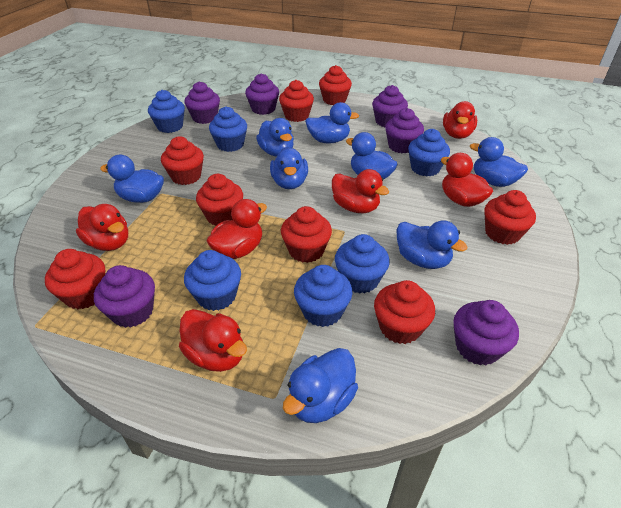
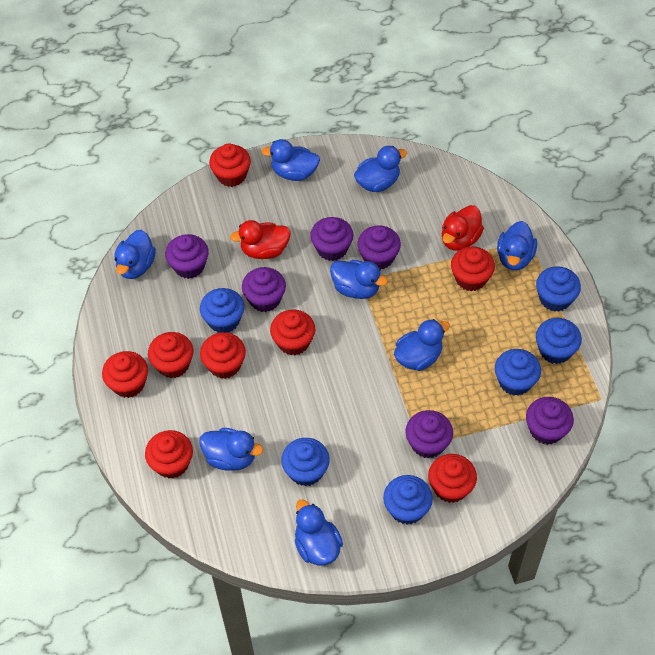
red duck: 6 -> 2

